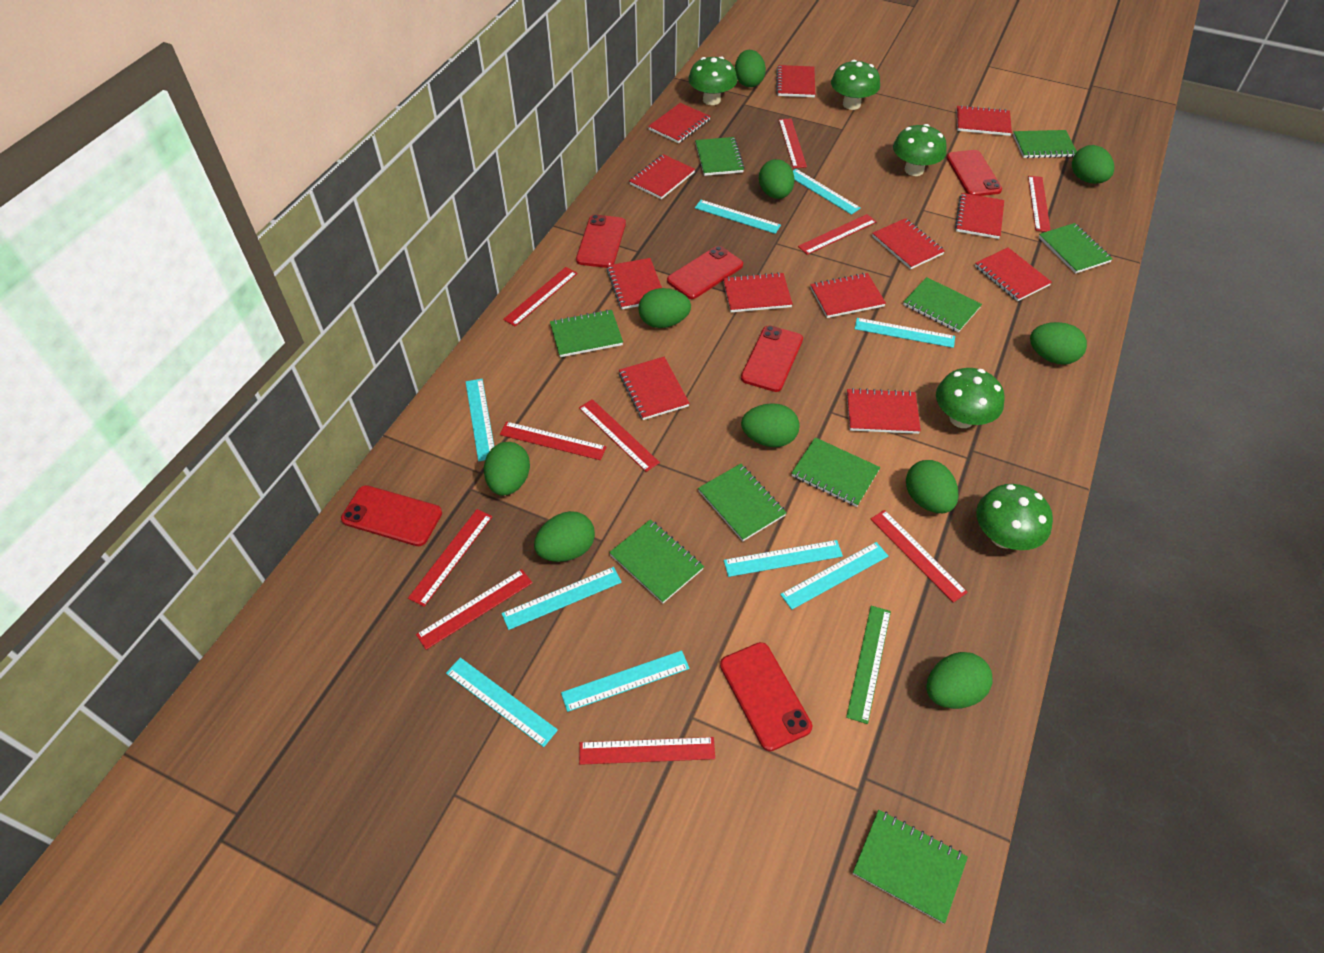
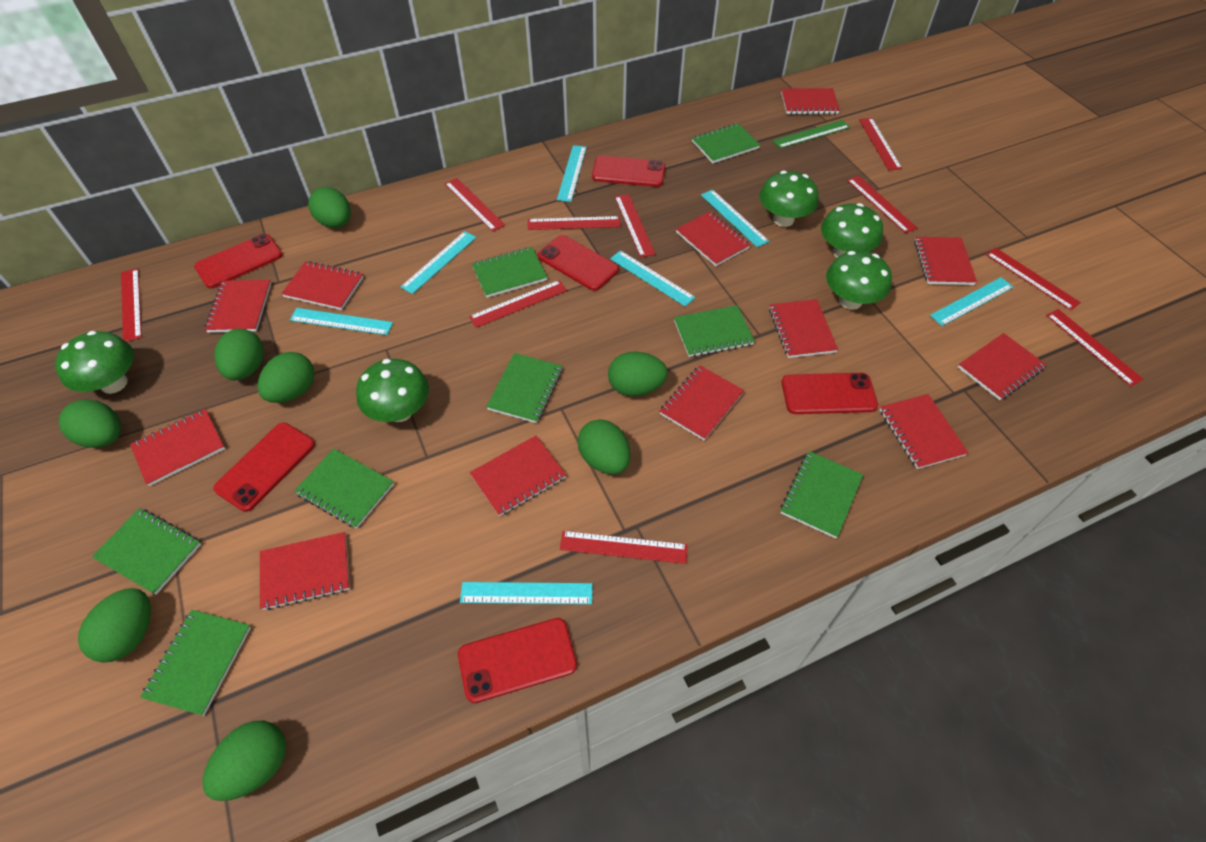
green egg: 10 -> 8
green notebook: 9 -> 8
turquoise ruler: 9 -> 7

